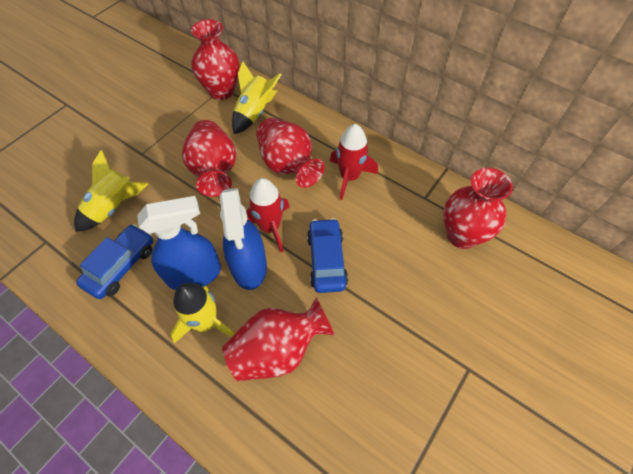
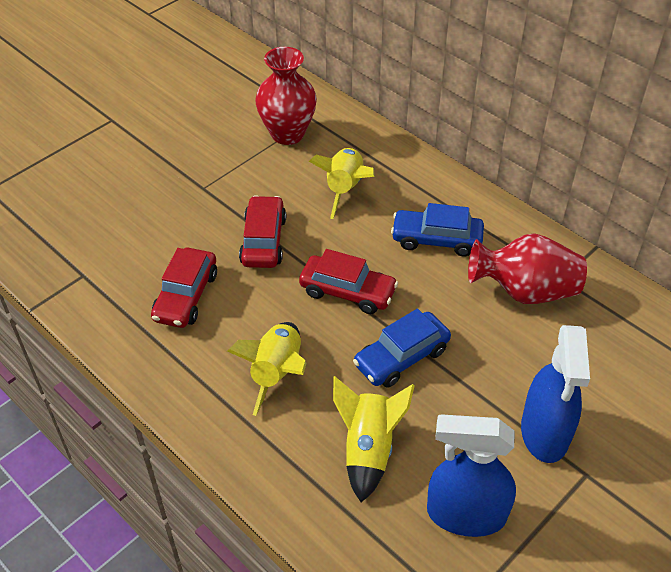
red car: 0 -> 3
red rocket: 2 -> 0
red vase: 5 -> 2

